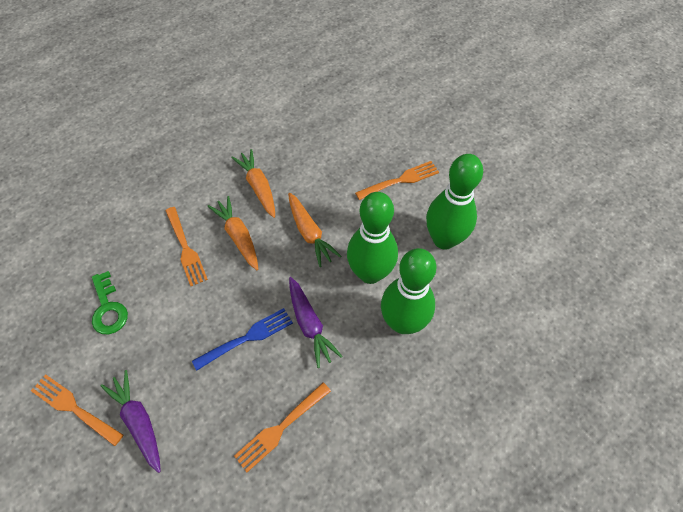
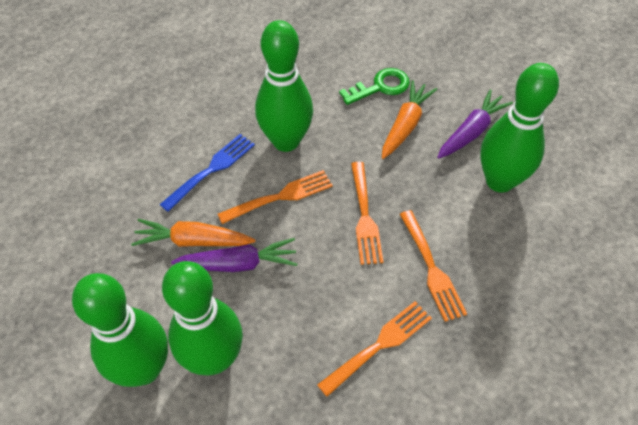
green bowling pin: 3 -> 4
orange carrot: 3 -> 2

